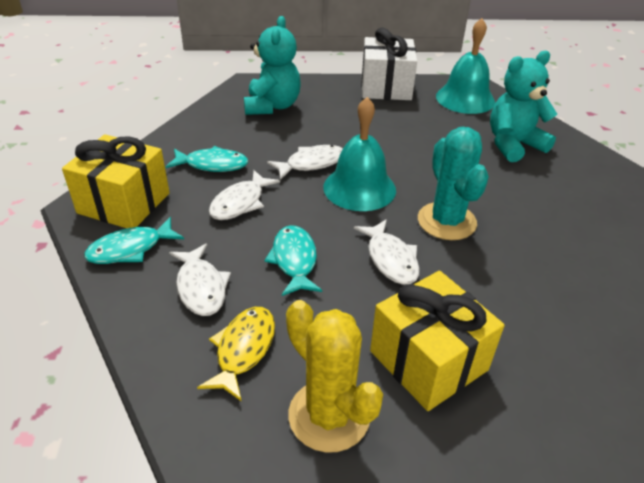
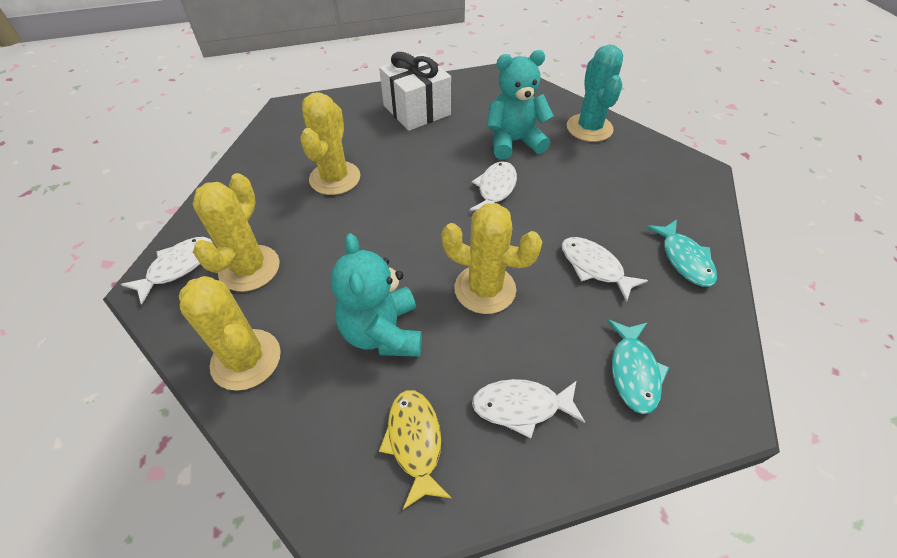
turquoise bell: 2 -> 0
turquoise fish: 3 -> 2
yellow cactus: 1 -> 4
yellow gift: 2 -> 0

